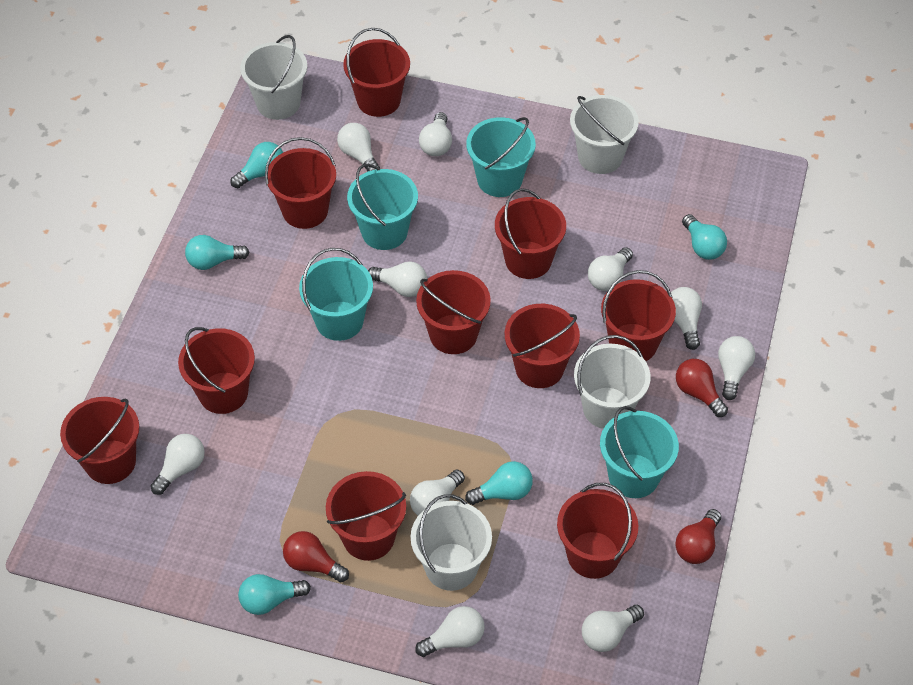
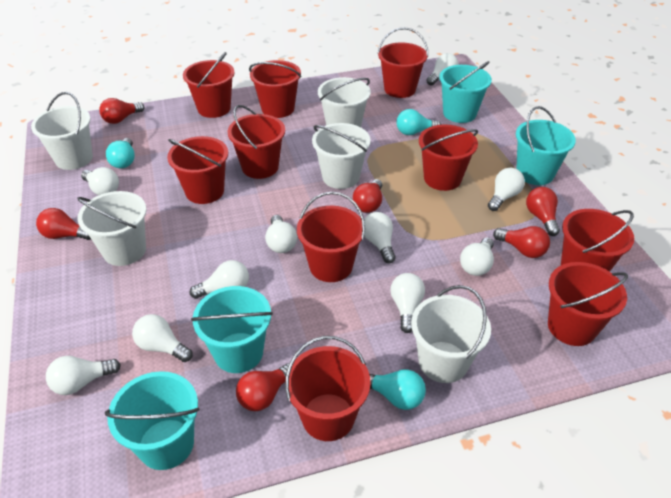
red light bulb: 3 -> 6
turquoise light bulb: 5 -> 3
white bucket: 4 -> 5

